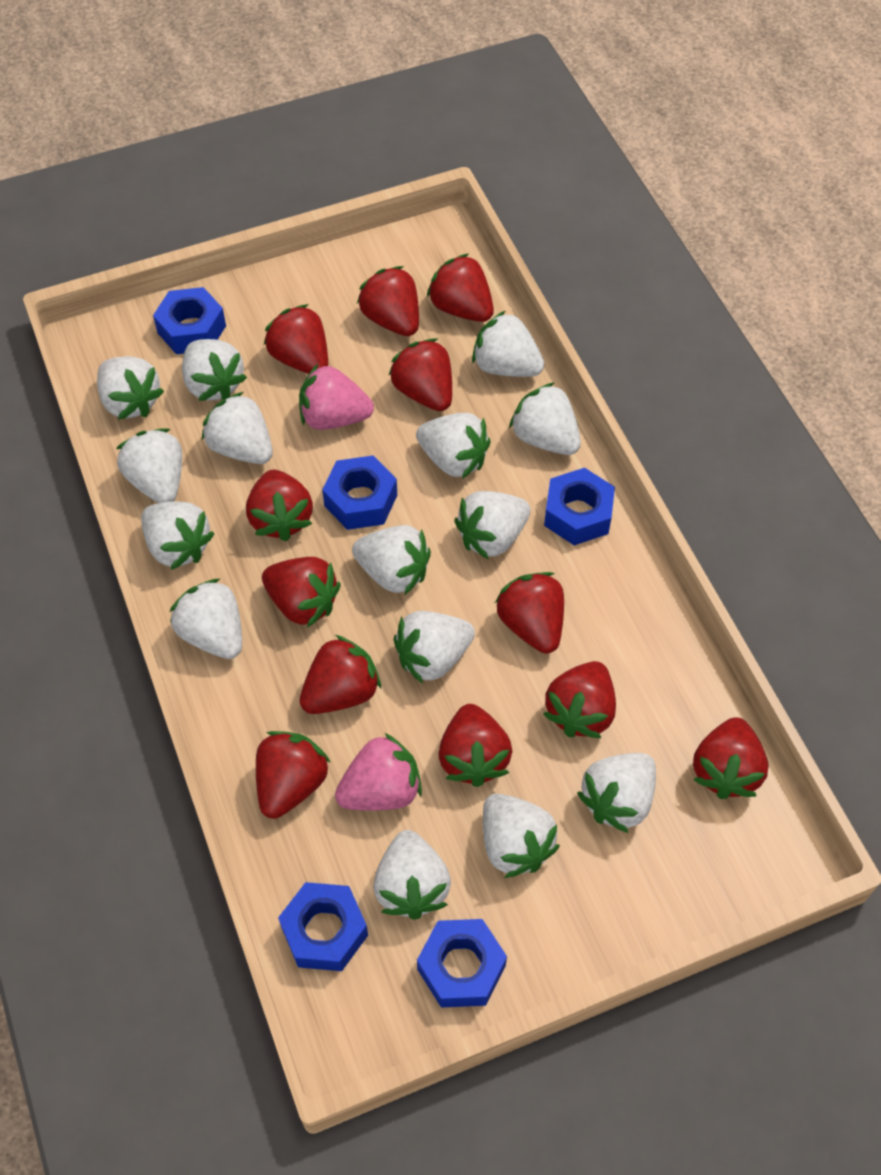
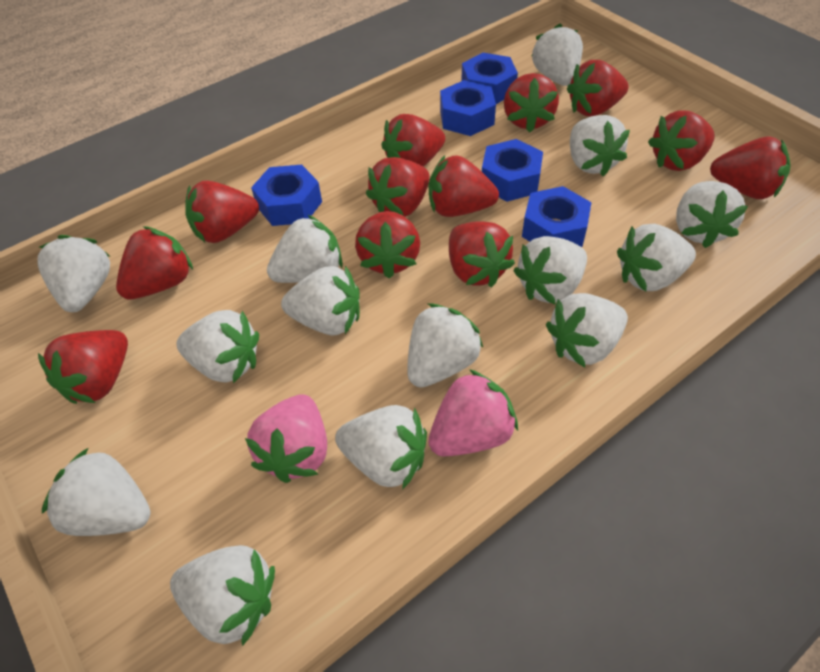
white strawberry: 15 -> 14

